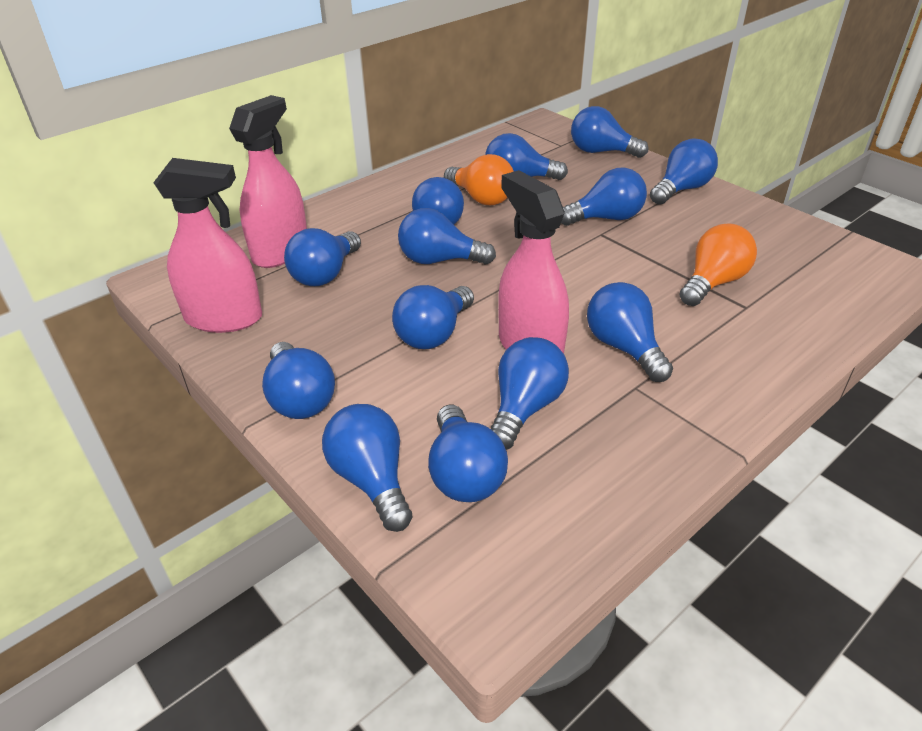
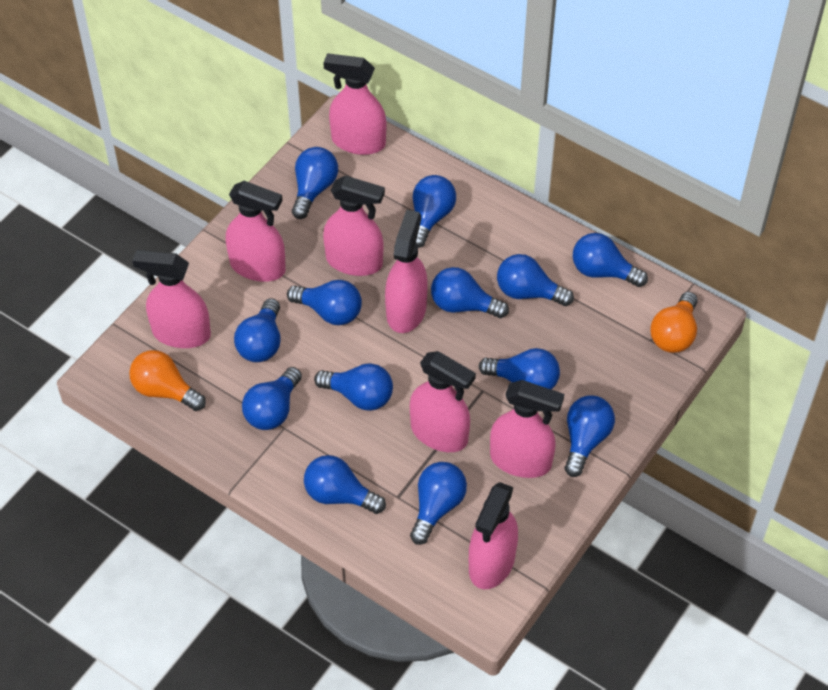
pink spray bottle: 3 -> 8

